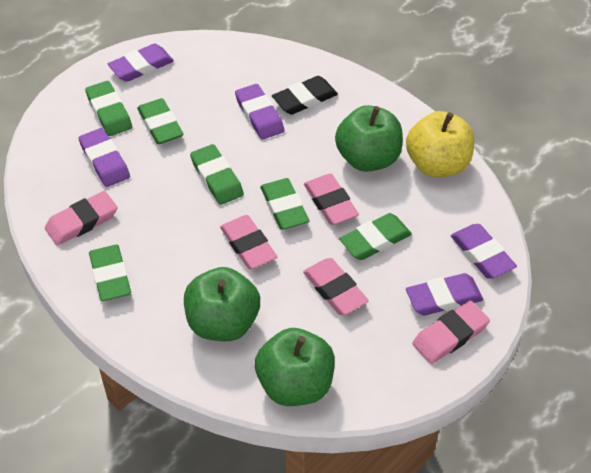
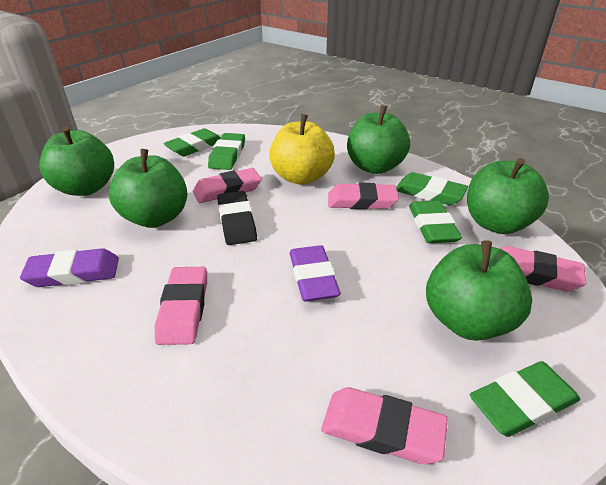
green apple: 3 -> 5
green eraser: 6 -> 5
purple eraser: 5 -> 2

